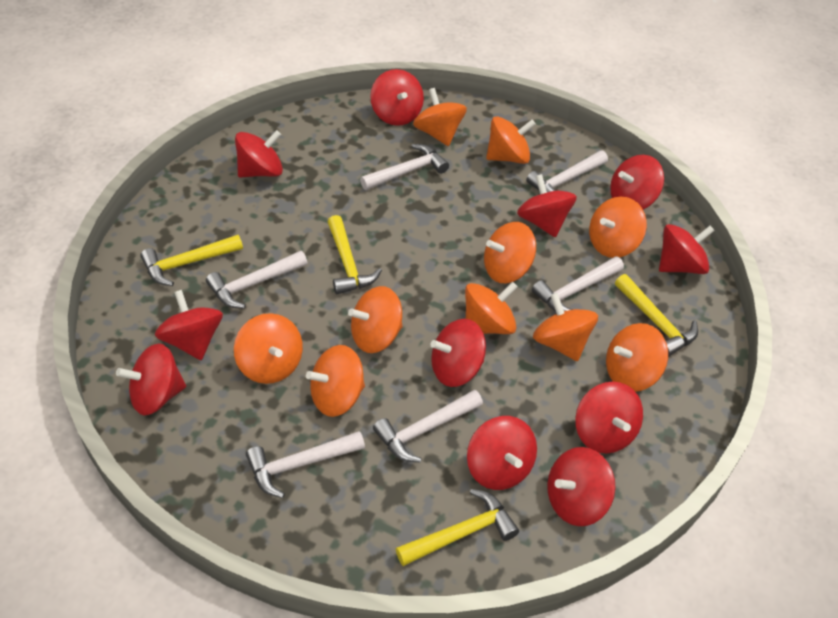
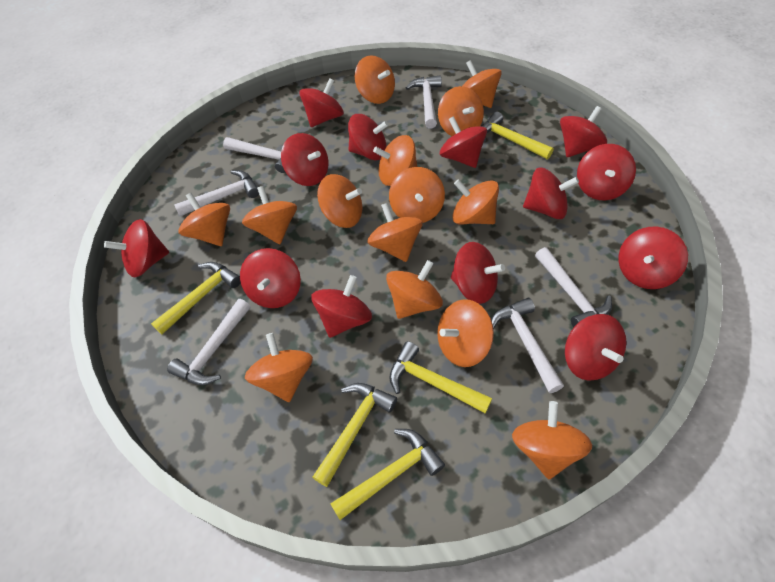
orange spinning top: 10 -> 14
red spinning top: 11 -> 13
yellow hammer: 4 -> 5

